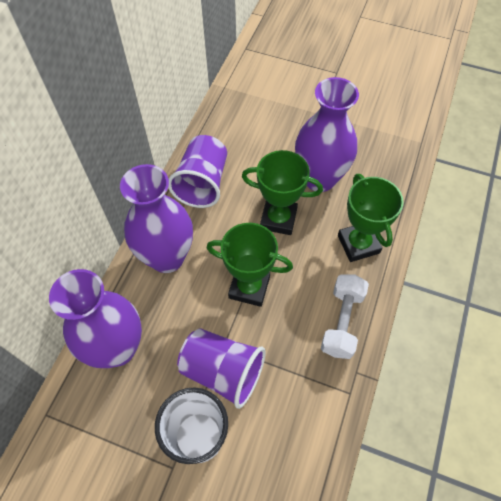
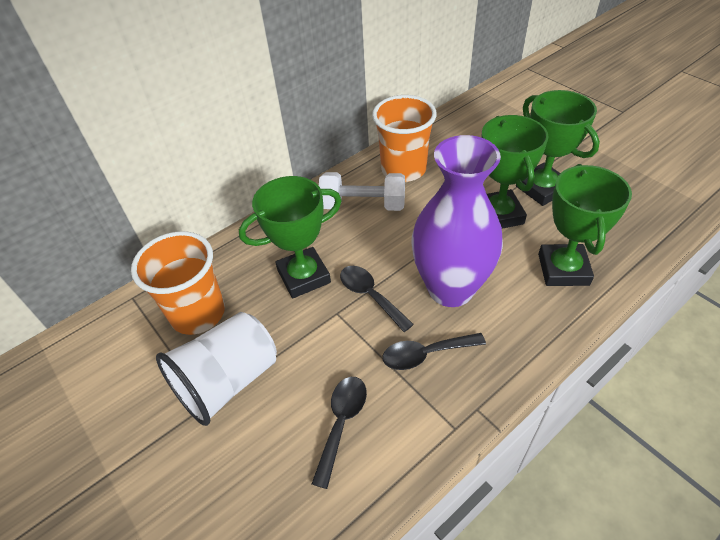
black spoon: 0 -> 3
green trophy: 3 -> 4
orange cup: 0 -> 2
purple cup: 2 -> 0
purple vase: 3 -> 1

